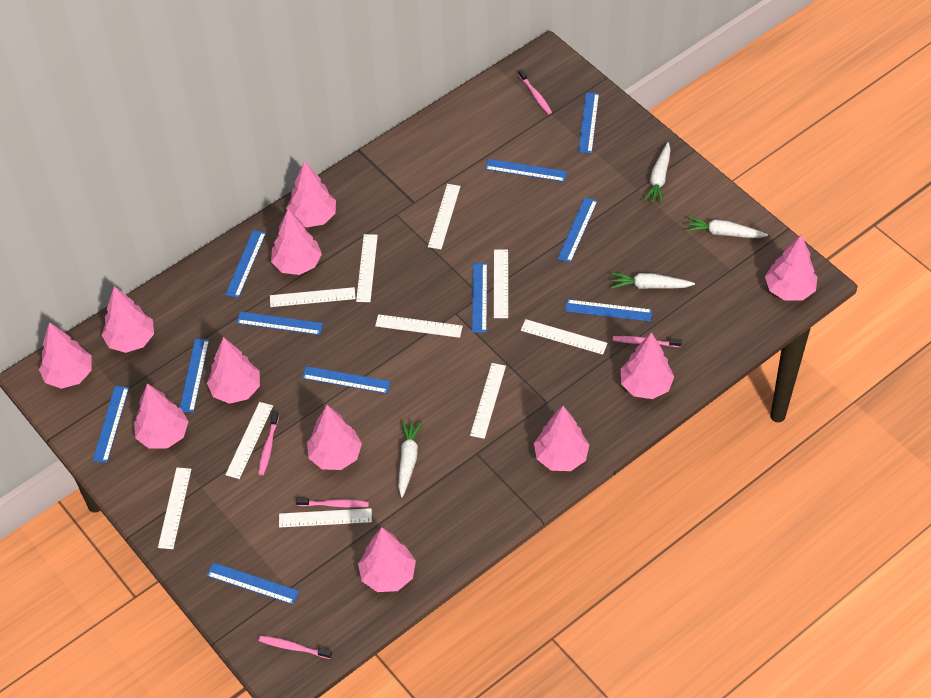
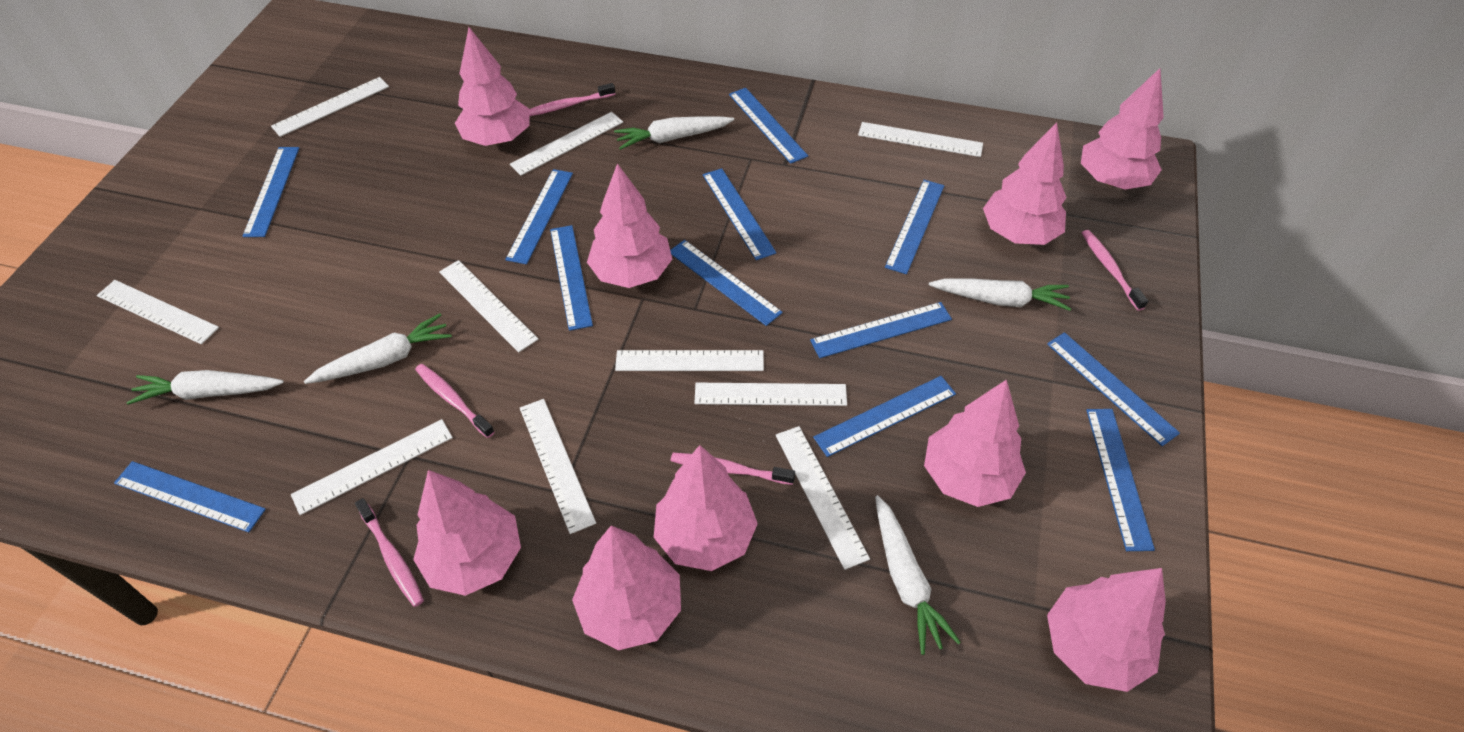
blue ruler: 11 -> 12
pink tree: 11 -> 9
white carrot: 4 -> 5

